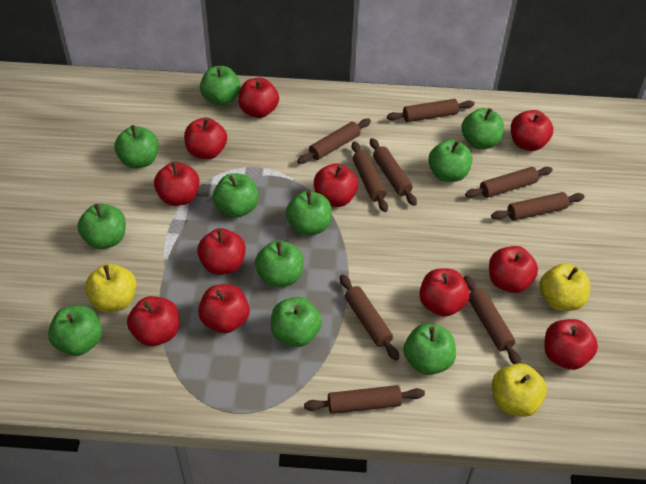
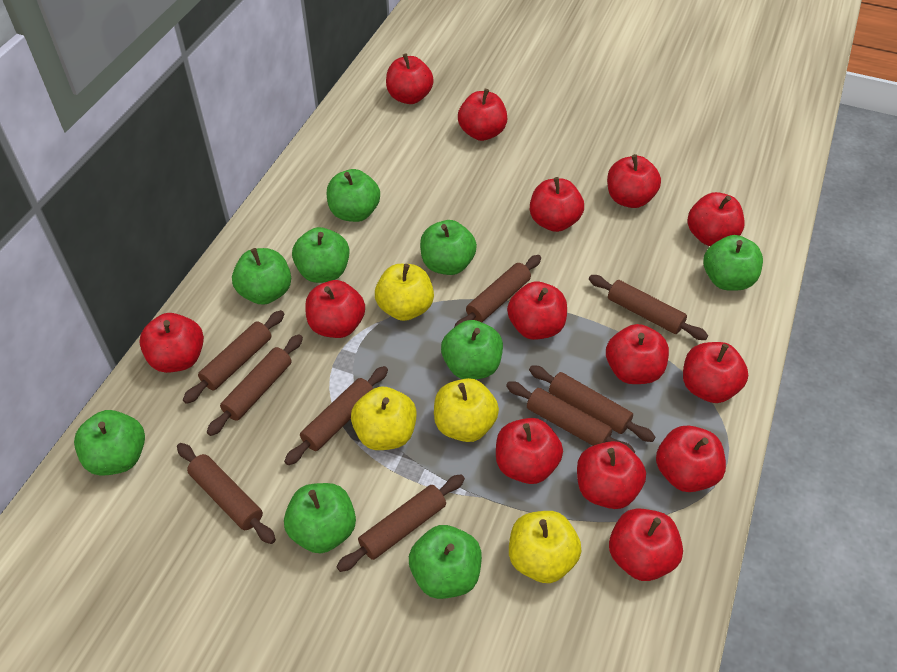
green apple: 11 -> 9
red apple: 11 -> 14
yellow apple: 3 -> 4

